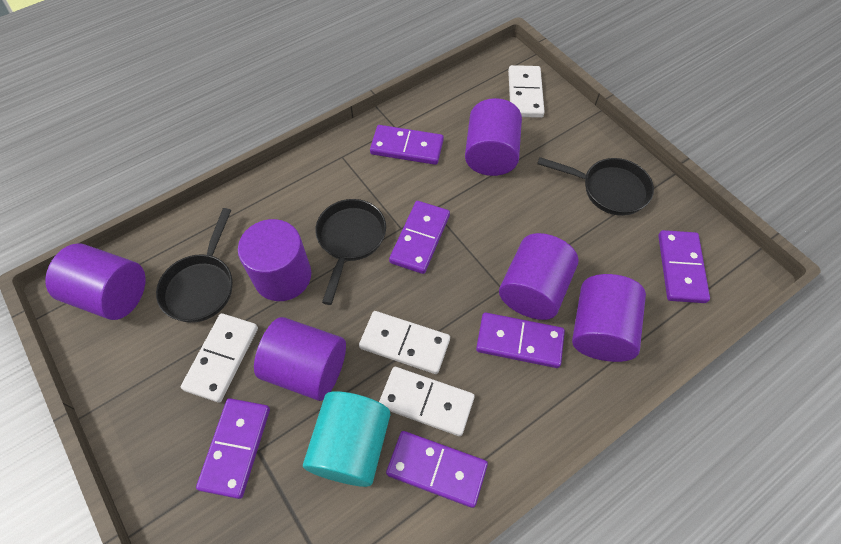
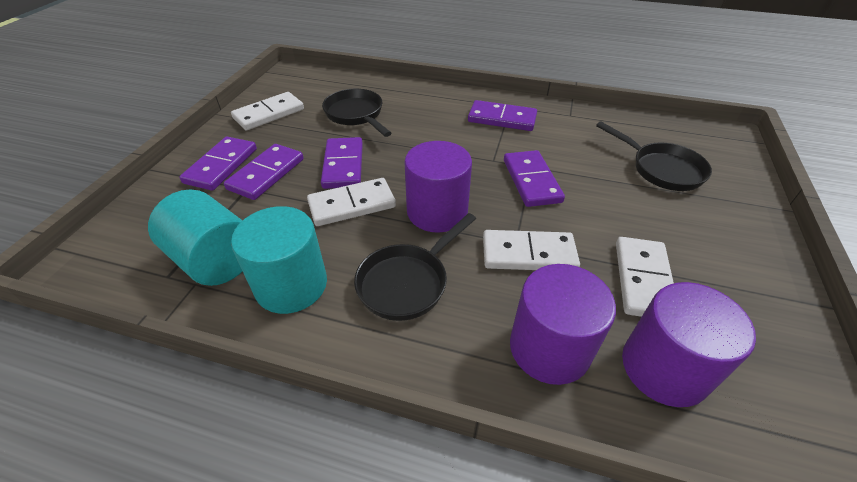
purple cylinder: 6 -> 3
purple domino: 6 -> 5
turquoise cylinder: 1 -> 2

